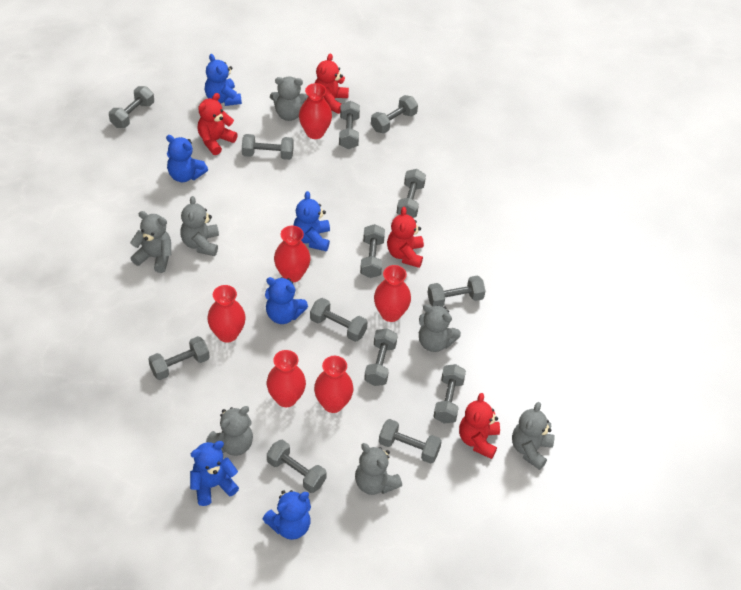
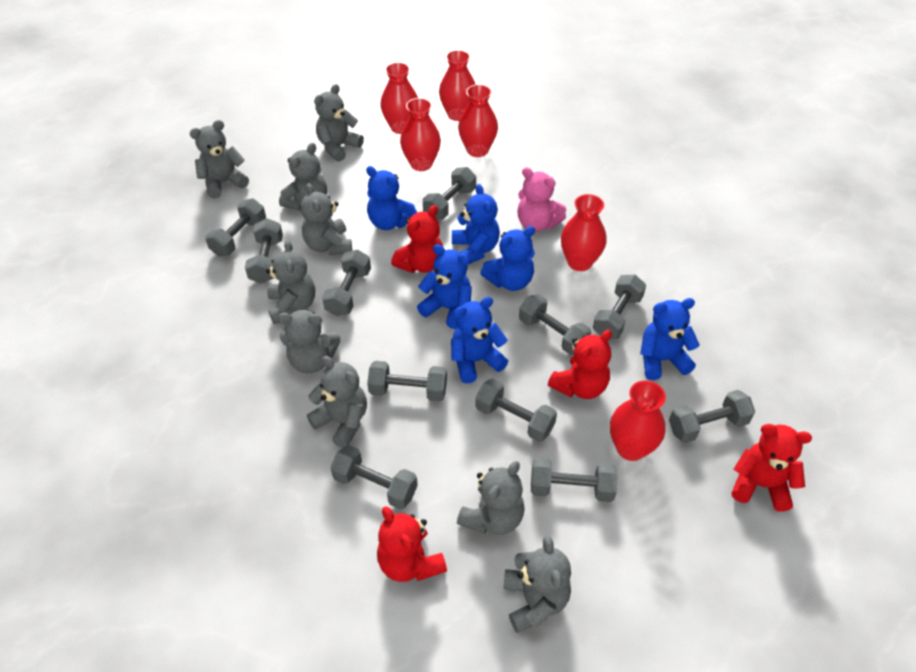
grey dumbbell: 13 -> 11
grey teddy bear: 7 -> 9
pink teddy bear: 0 -> 1

